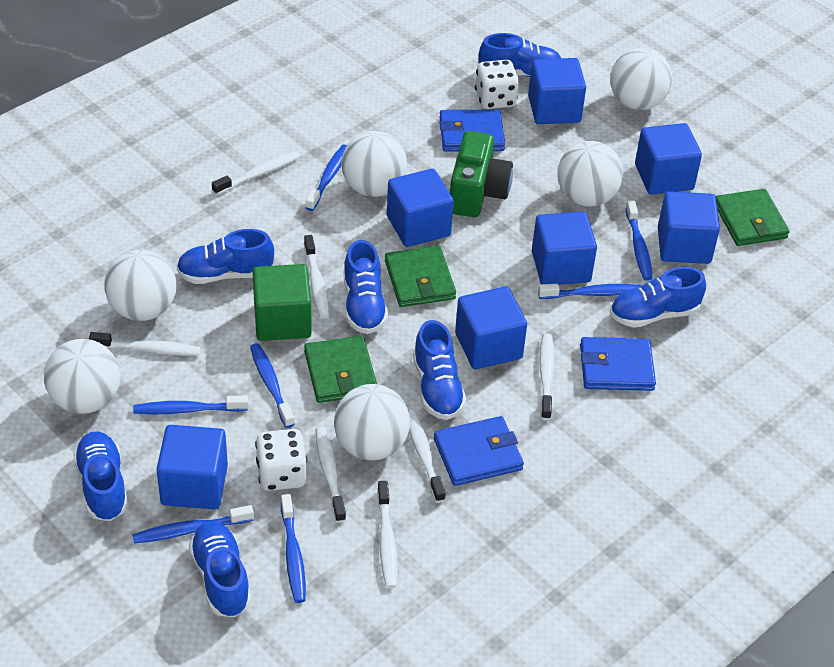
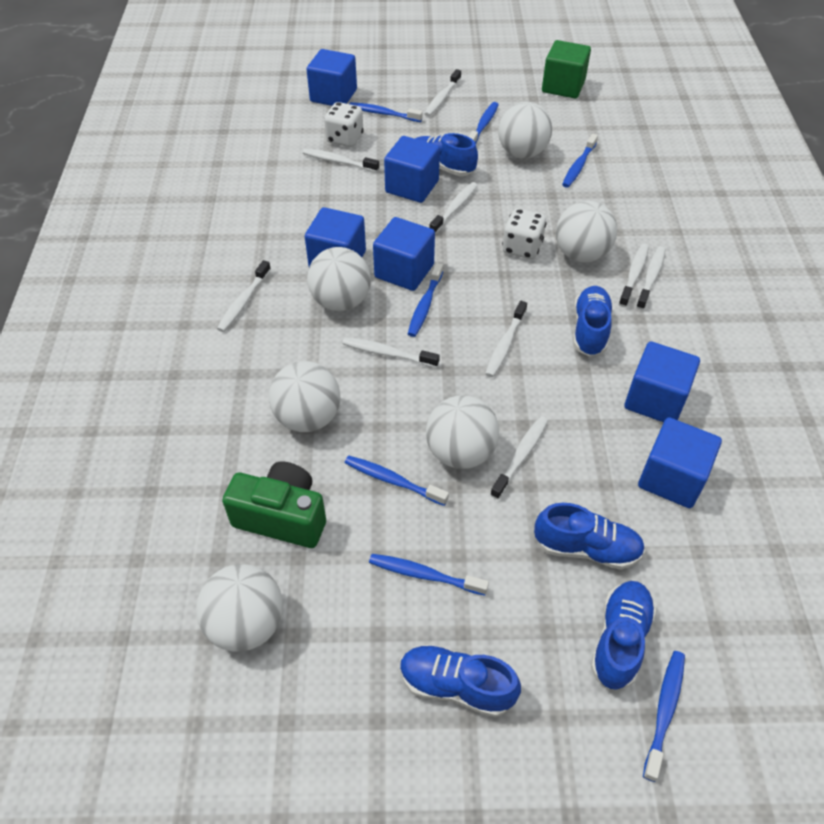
blue cube: 7 -> 6
blue shoe: 7 -> 5
blue wallet: 3 -> 0
green wallet: 3 -> 0
white toothbrush: 7 -> 9

